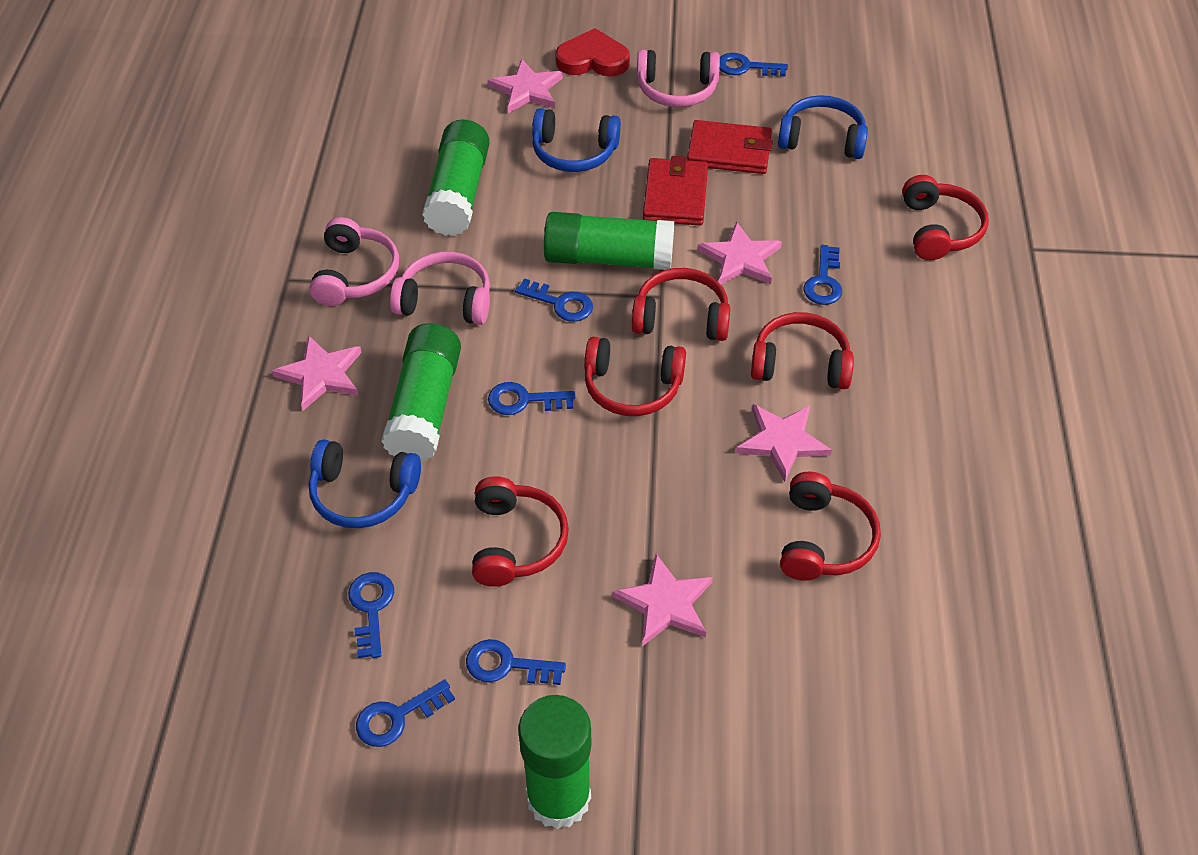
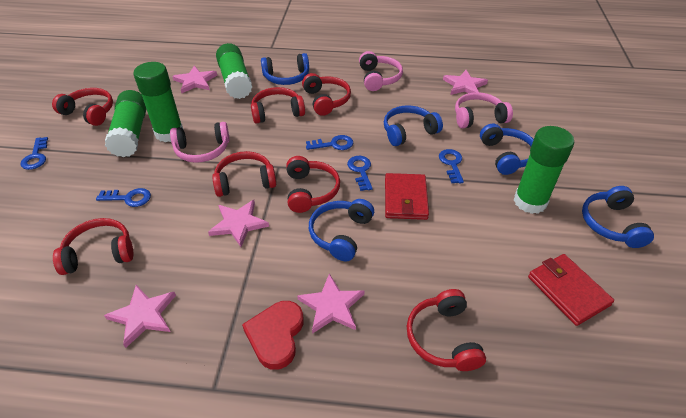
blue headphones: 3 -> 5
blue key: 7 -> 5
red headphones: 6 -> 7

